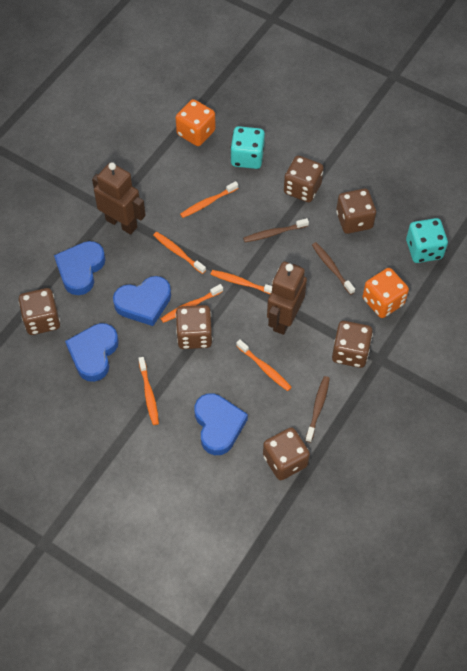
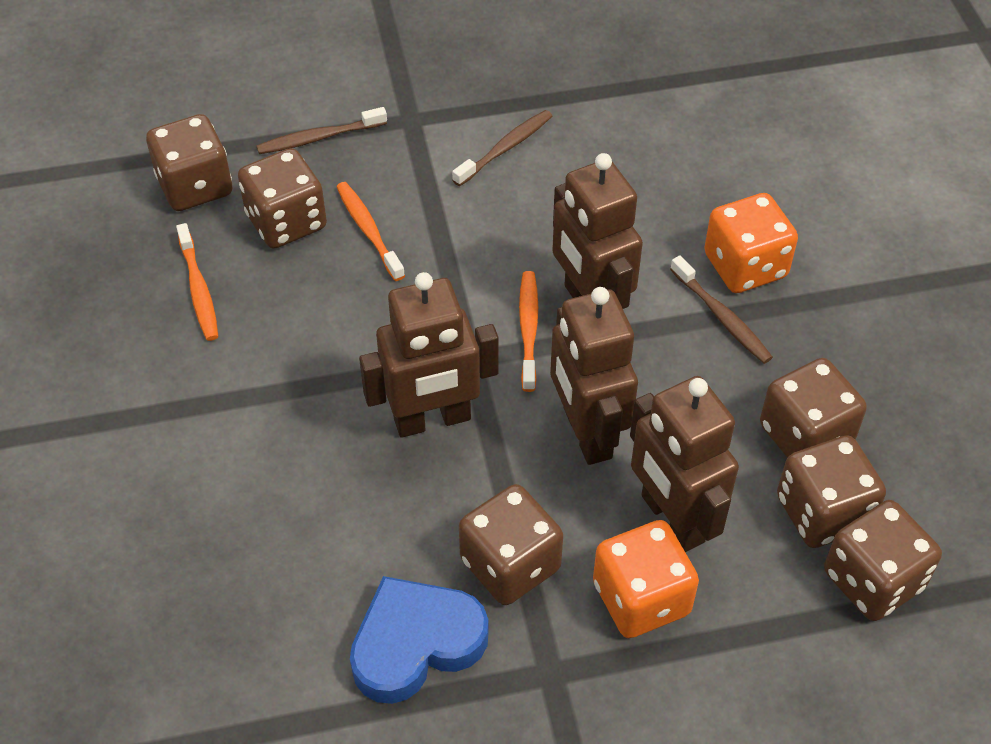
blue heart: 4 -> 1
brown robot: 2 -> 4
orange toothbrush: 6 -> 3
turquoise dice: 2 -> 0

